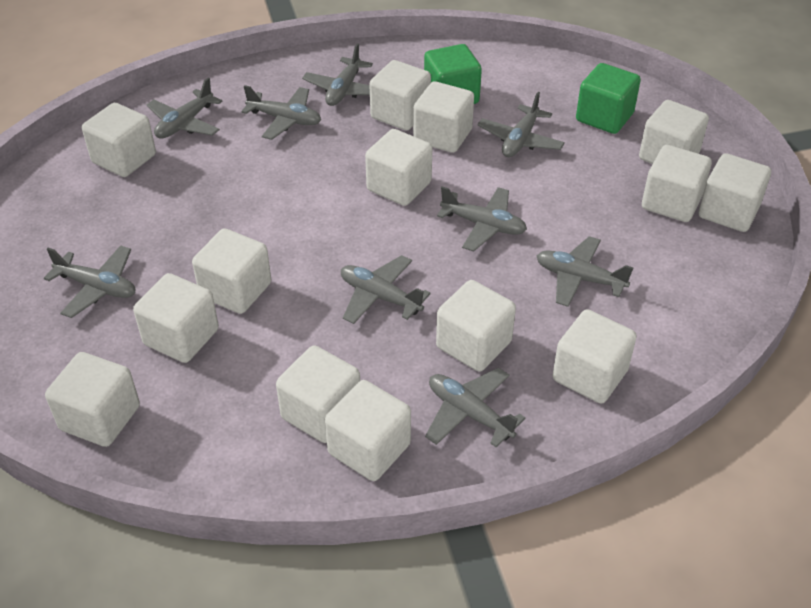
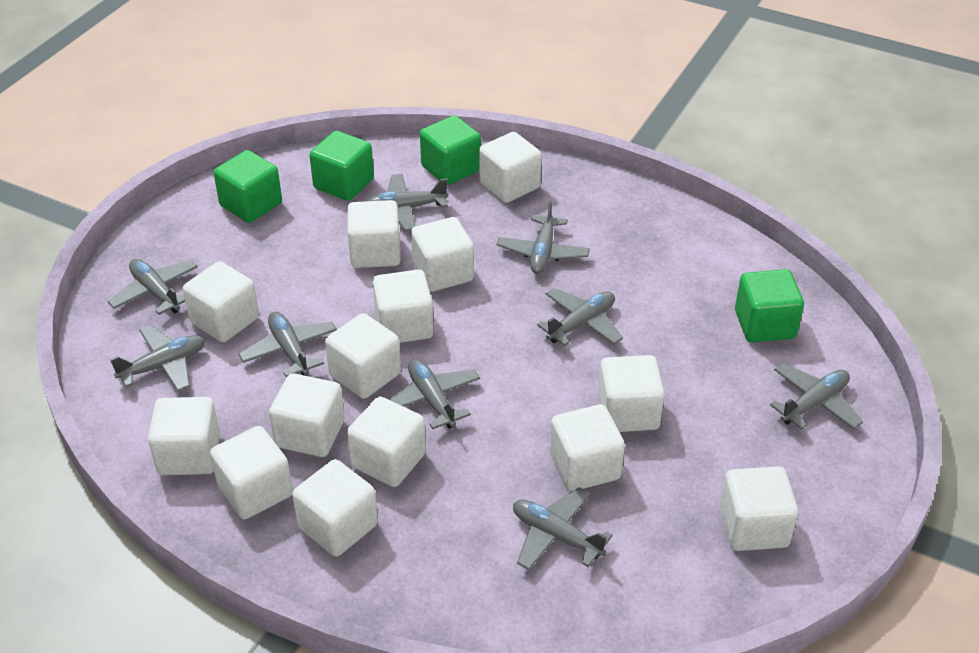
green cube: 2 -> 4

